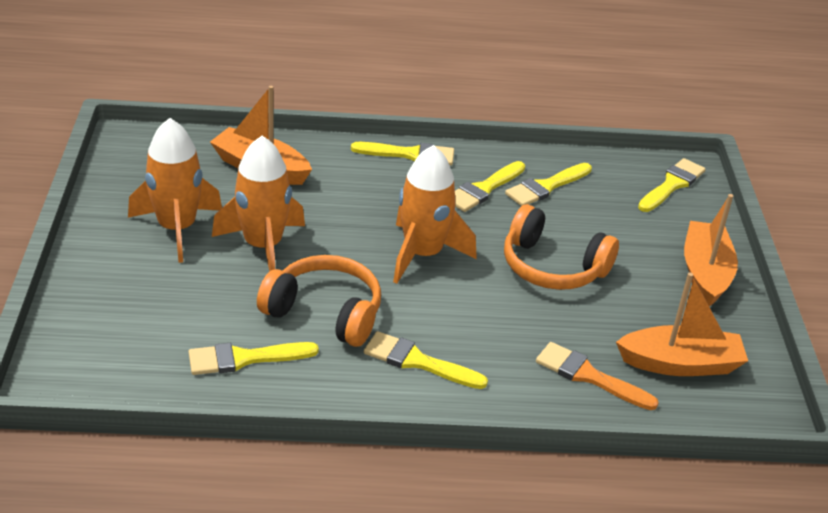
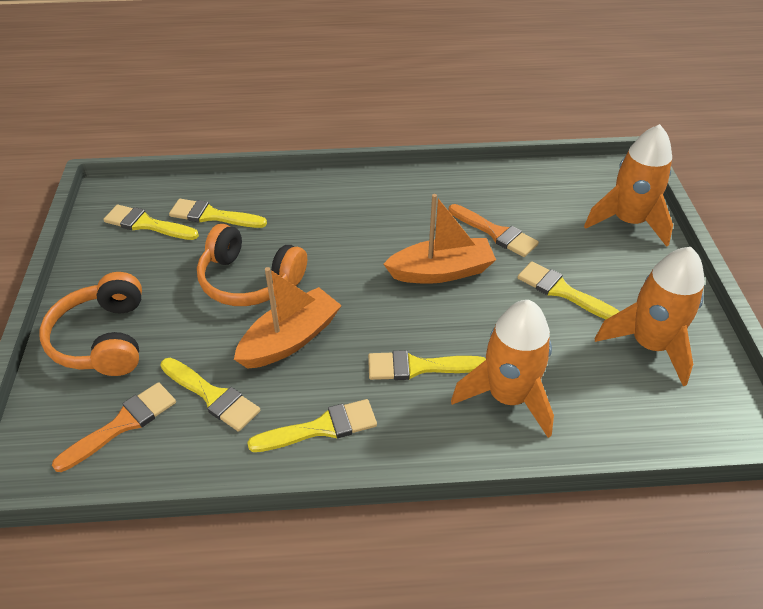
orange boat: 3 -> 2
orange brush: 1 -> 2

